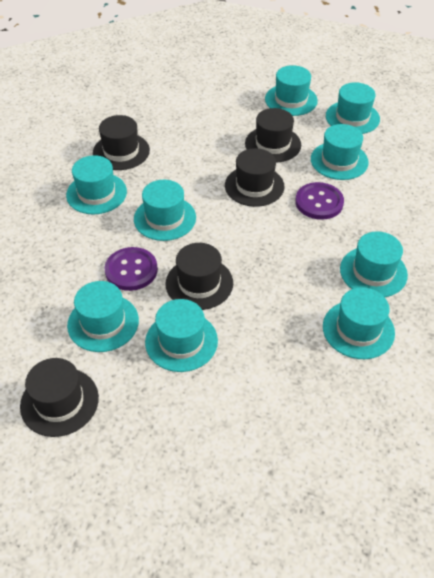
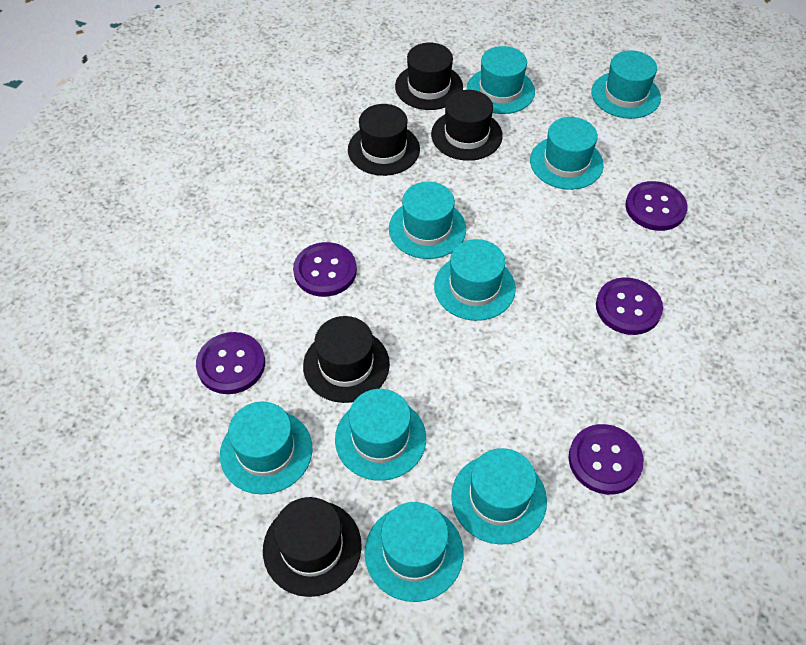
purple button: 2 -> 5

